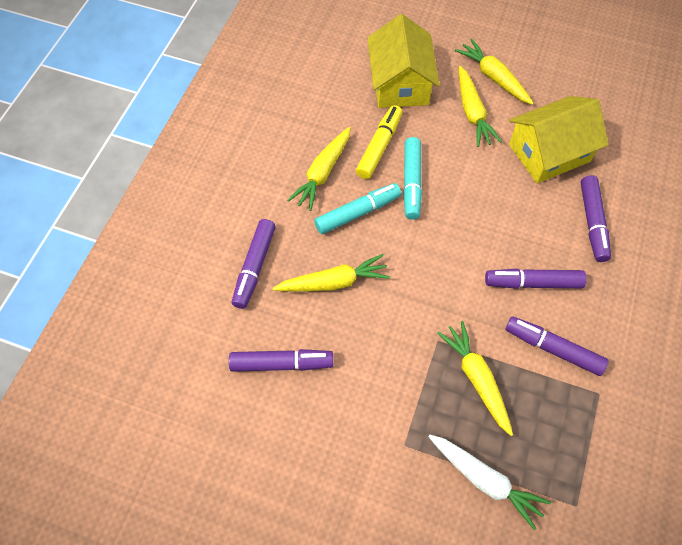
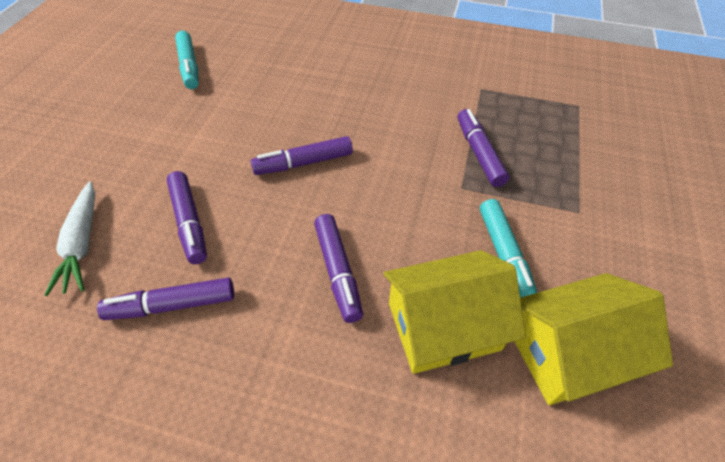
yellow carrot: 5 -> 0
yellow marker: 1 -> 0

